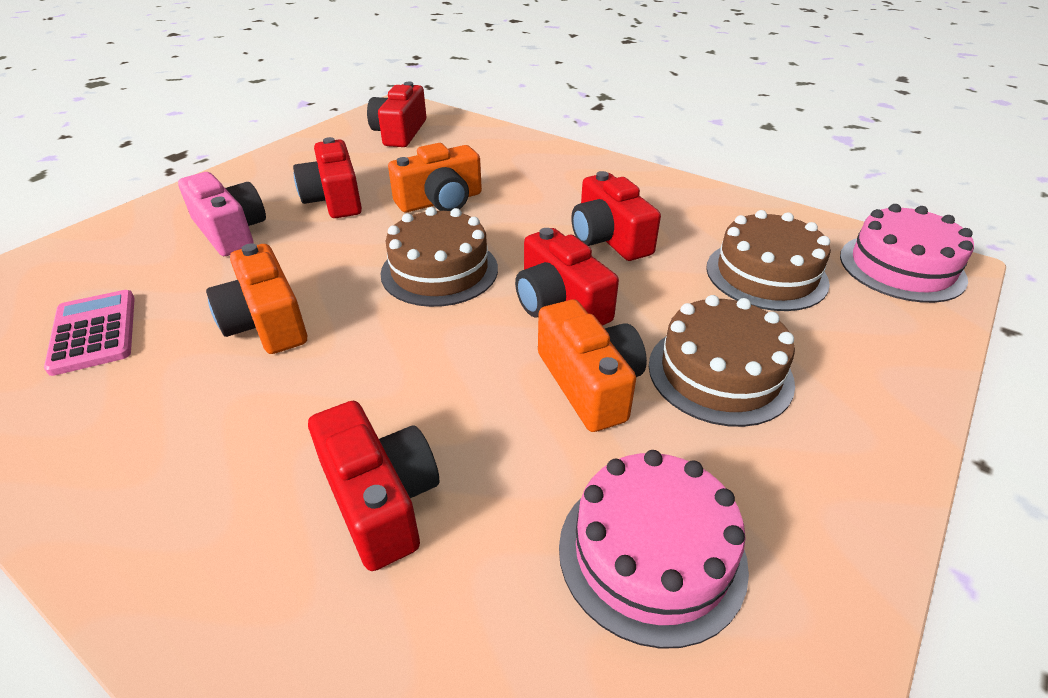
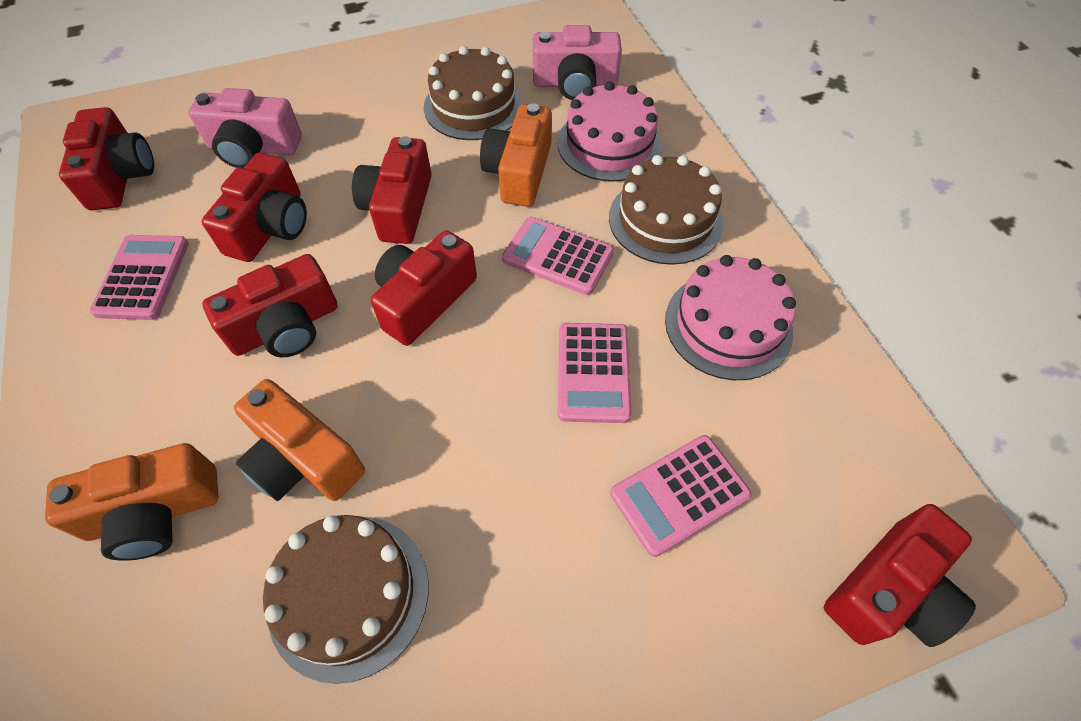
pink calculator: 1 -> 4
pink camera: 1 -> 2
red camera: 5 -> 6

